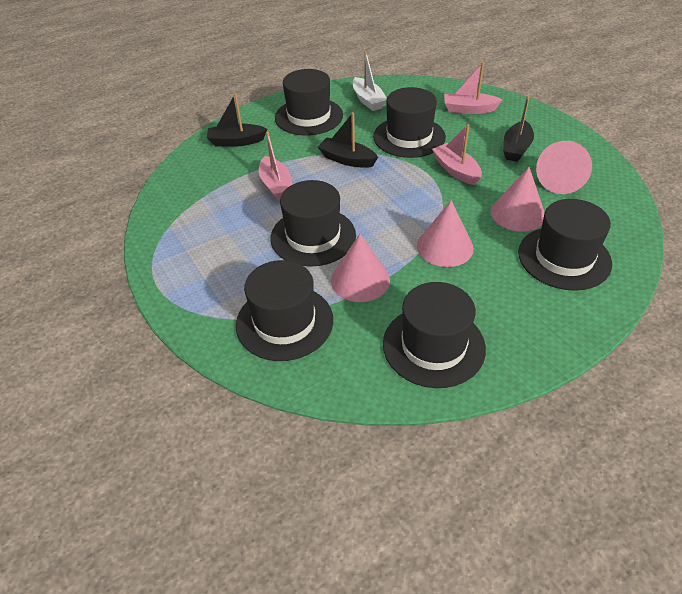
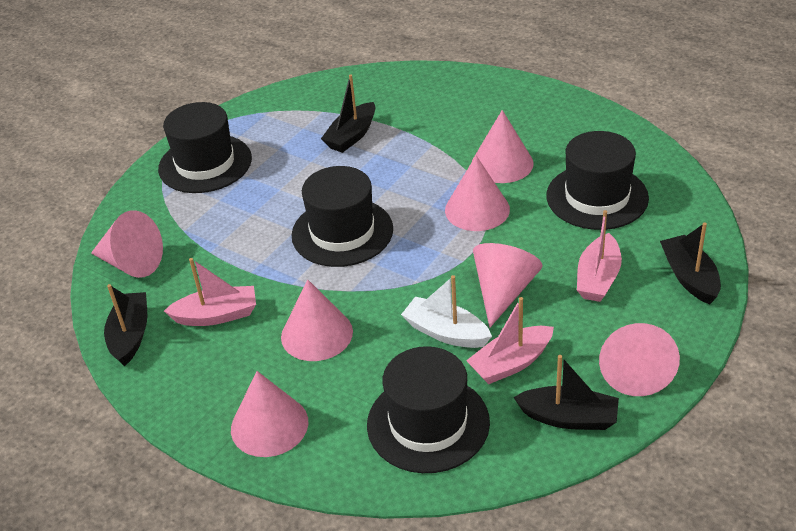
black boat: 3 -> 4
black hat: 6 -> 4
pink cone: 4 -> 7

